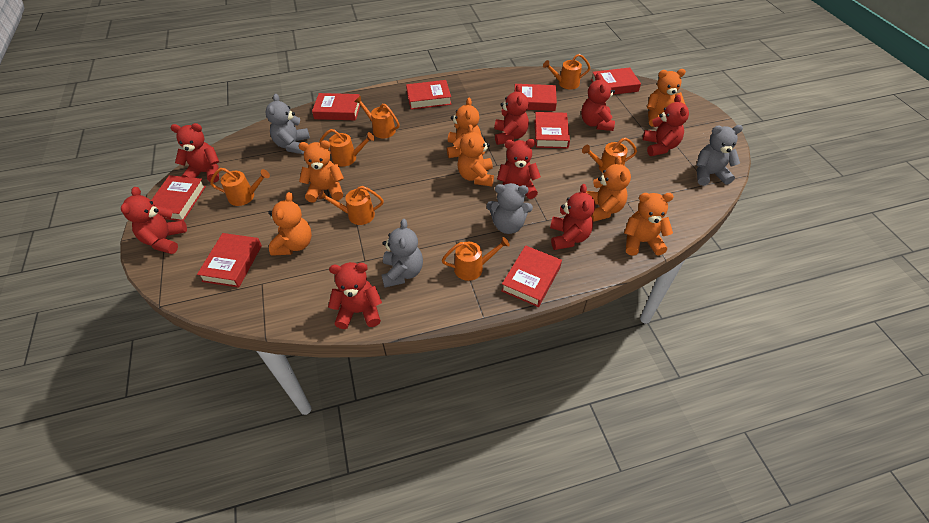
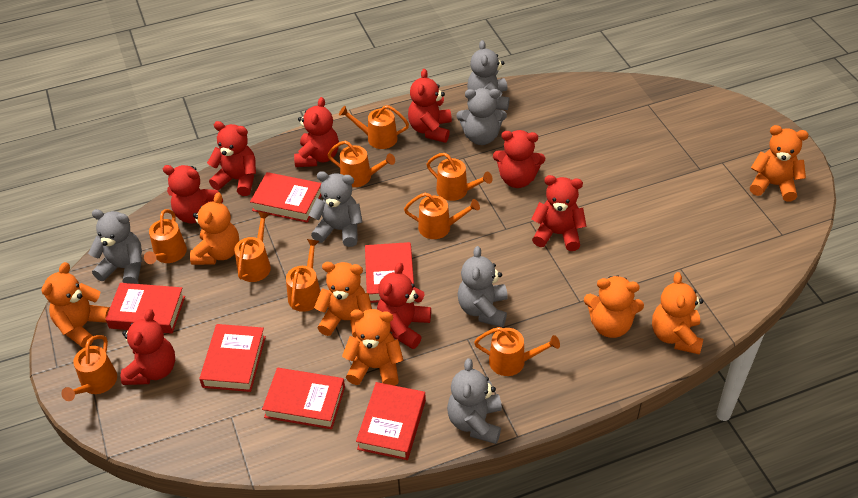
grey teddy bear: 4 -> 6
orange watering can: 7 -> 9
red book: 8 -> 6

